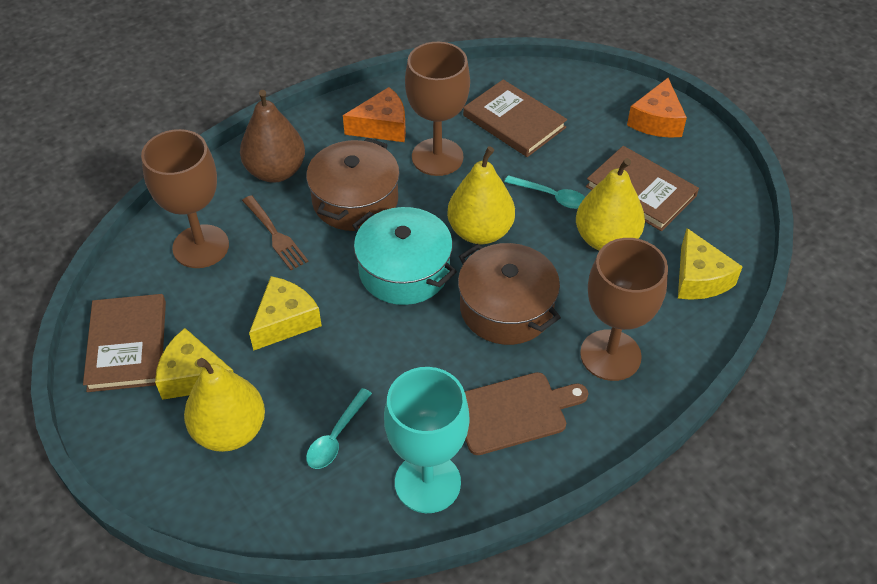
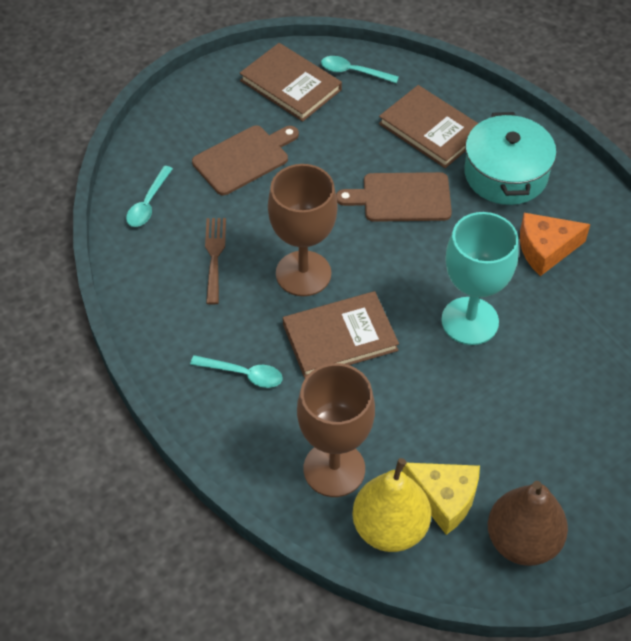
brown cutting board: 1 -> 2
brown goblet: 3 -> 2
brown pot: 2 -> 0
orange cheese: 2 -> 1
turquoise spoon: 2 -> 3
yellow cheese: 3 -> 1
yellow pear: 3 -> 1

